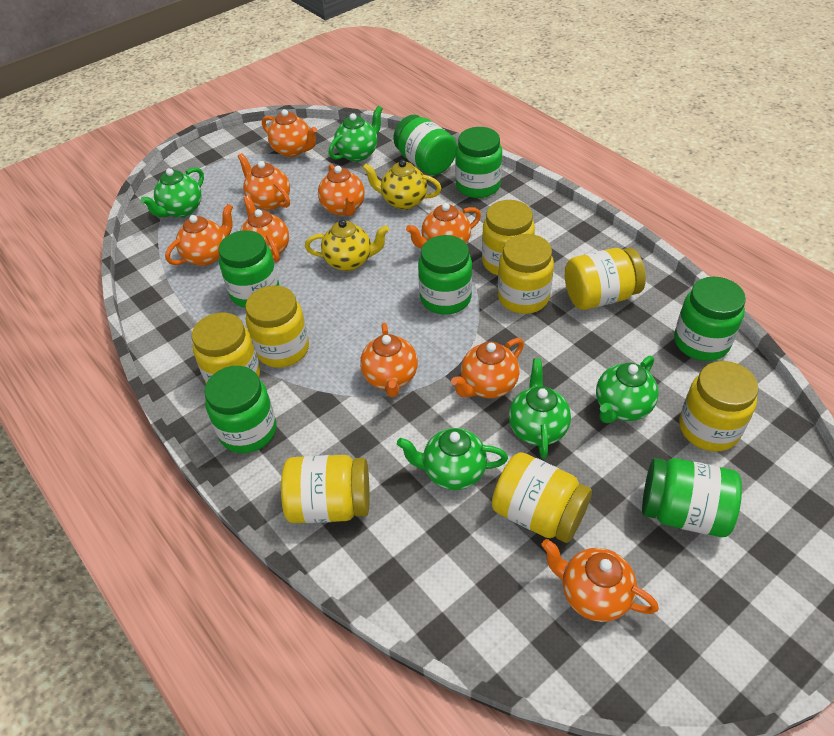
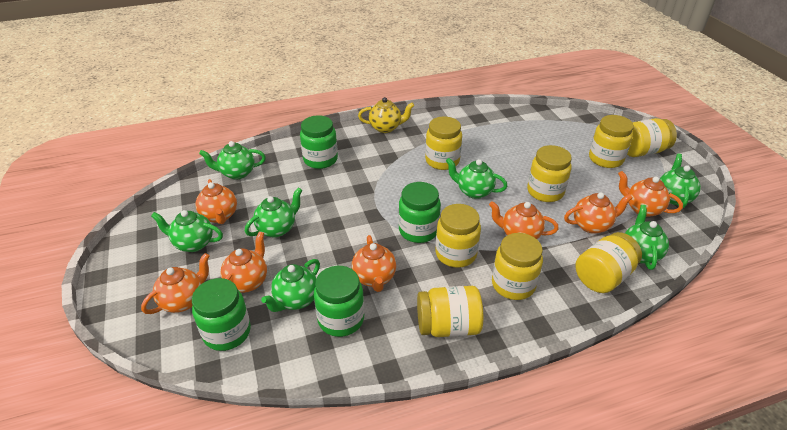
green jar: 7 -> 4
green teapot: 5 -> 7
orange teapot: 9 -> 7
yellow teapot: 2 -> 1

